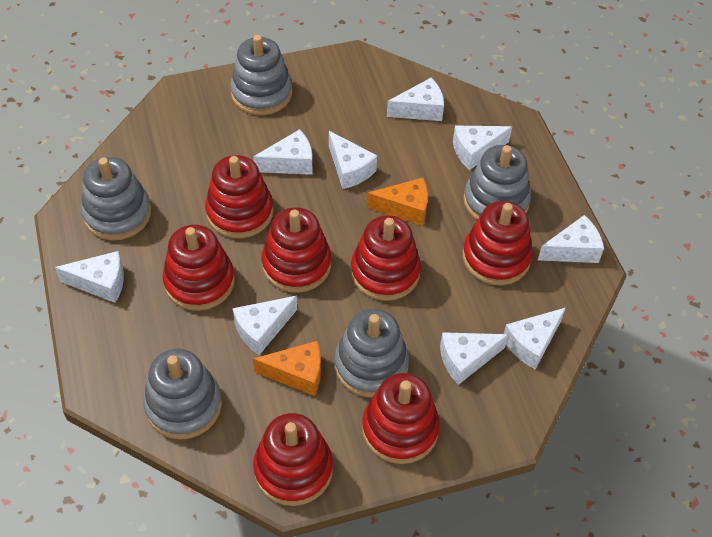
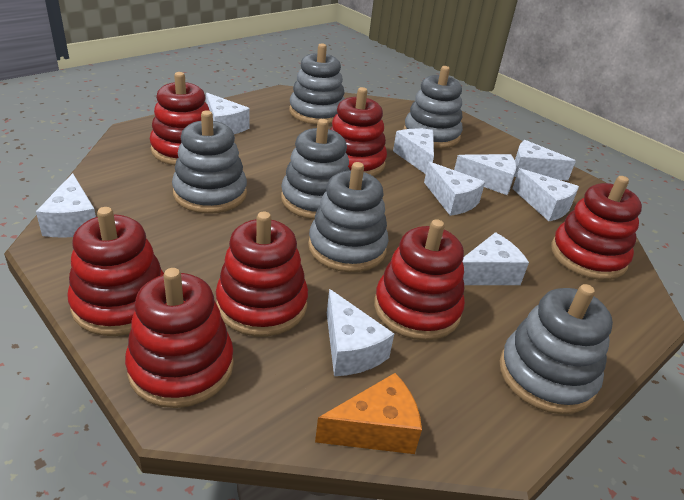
grey stacking toy: 5 -> 6
orange cheese: 2 -> 1

